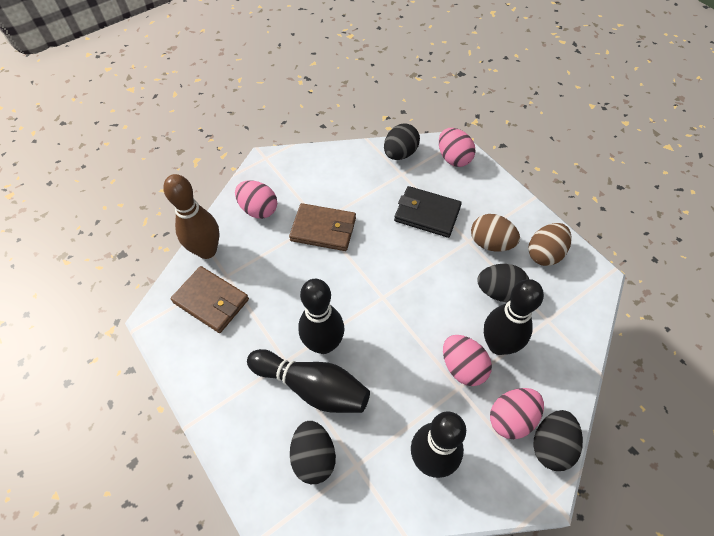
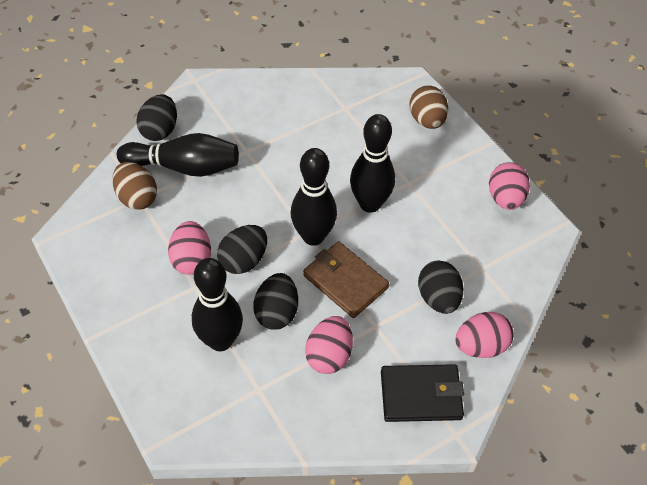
brown bowling pin: 1 -> 0
brown wallet: 2 -> 1

